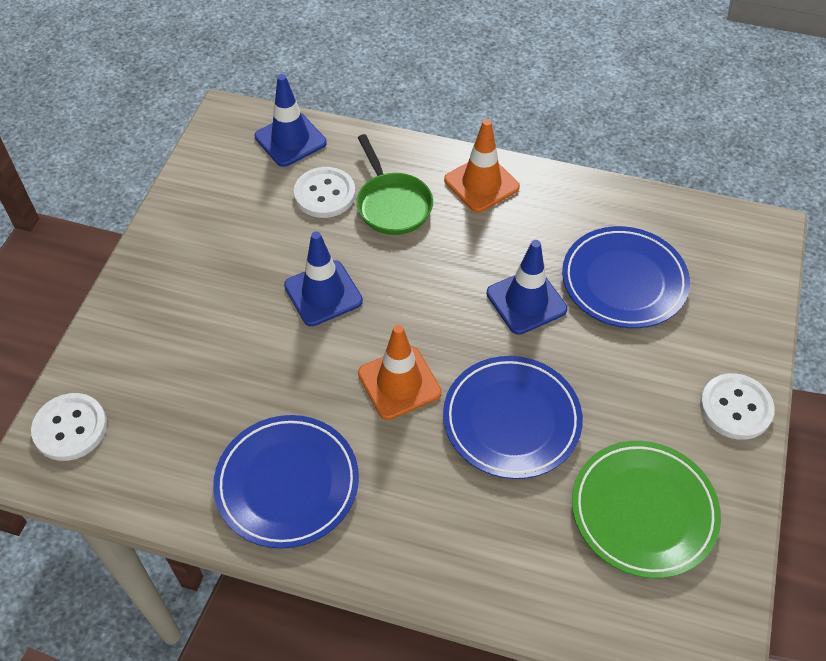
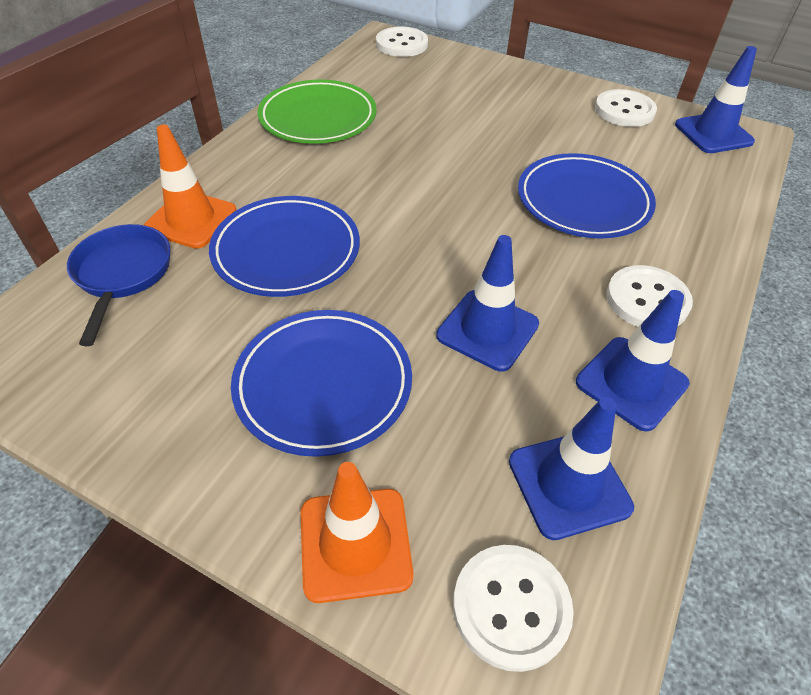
blue pan: 0 -> 1
blue traffic cone: 3 -> 4
green pan: 1 -> 0
white button: 3 -> 4

